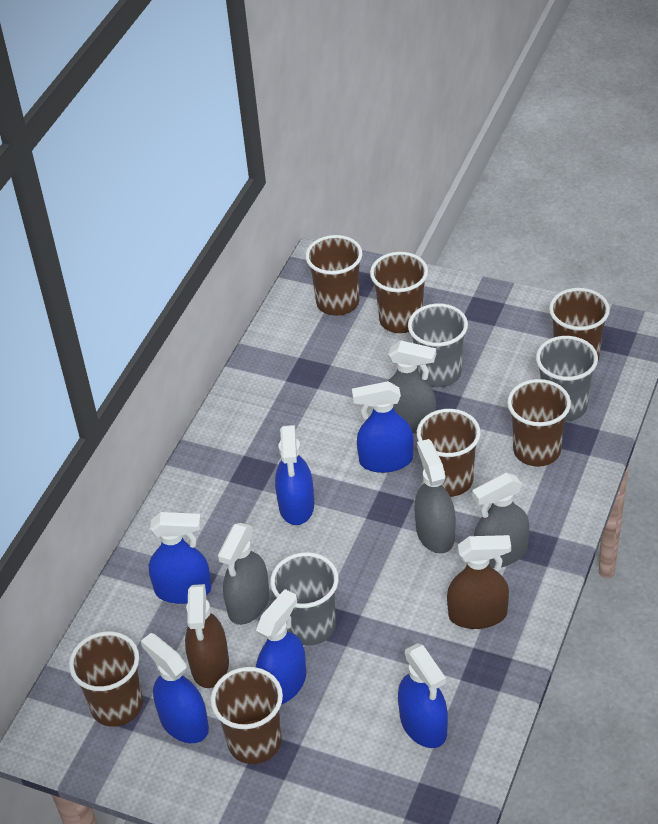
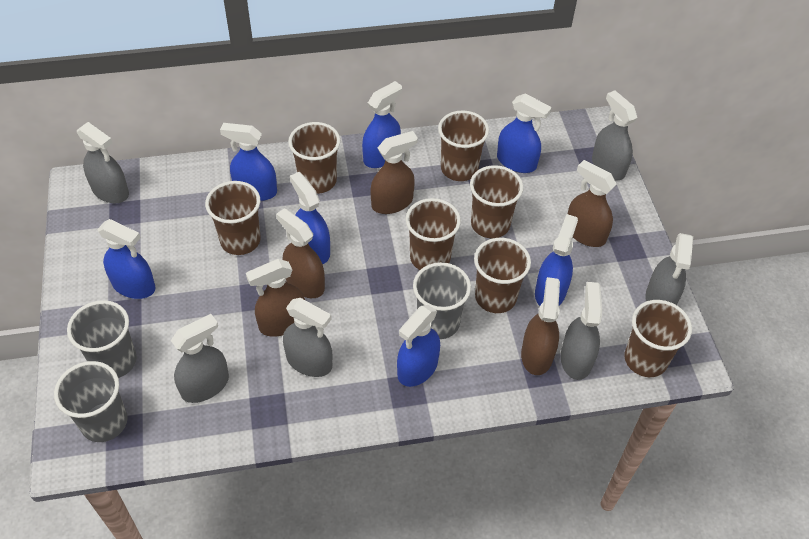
blue spray bottle: 6 -> 7
brown spray bottle: 2 -> 5
grey spray bottle: 4 -> 6

